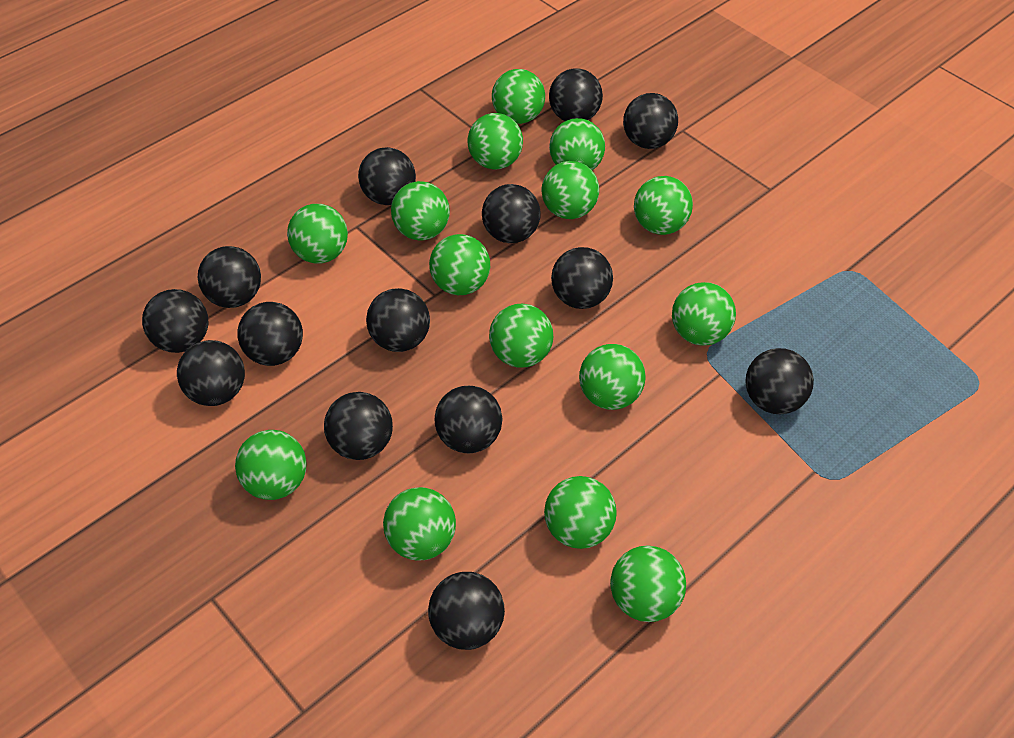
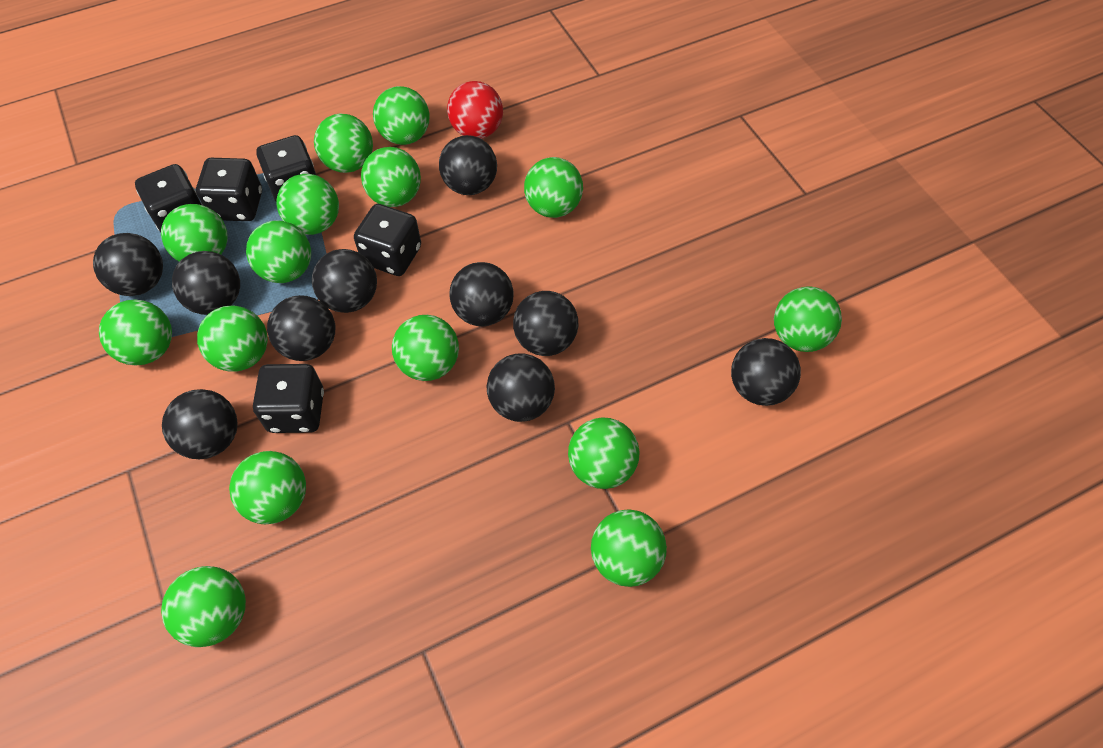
black ball: 14 -> 10
black dice: 0 -> 5
red ball: 0 -> 1

